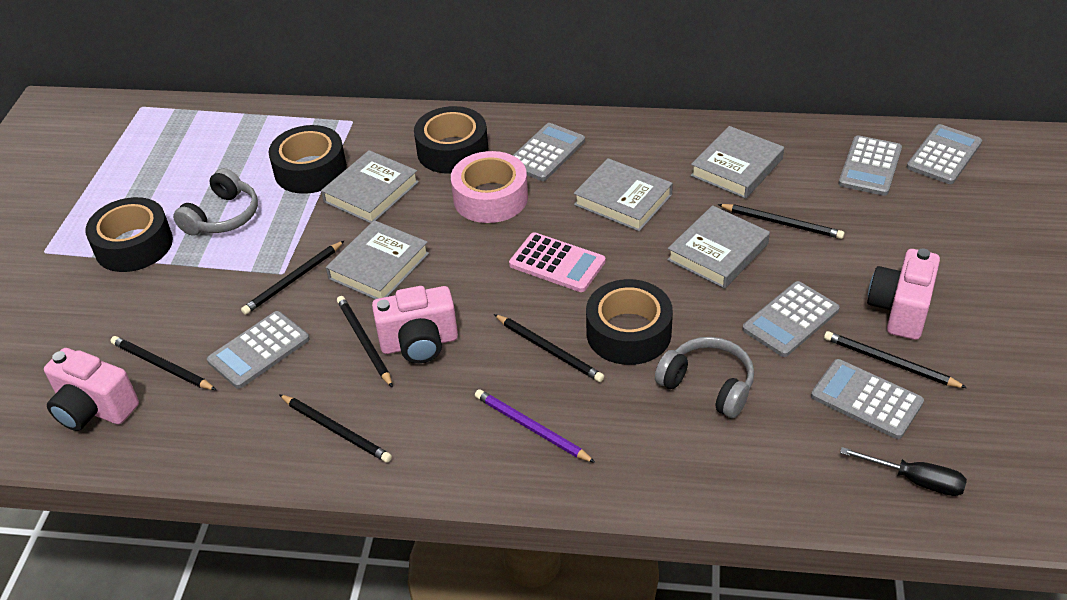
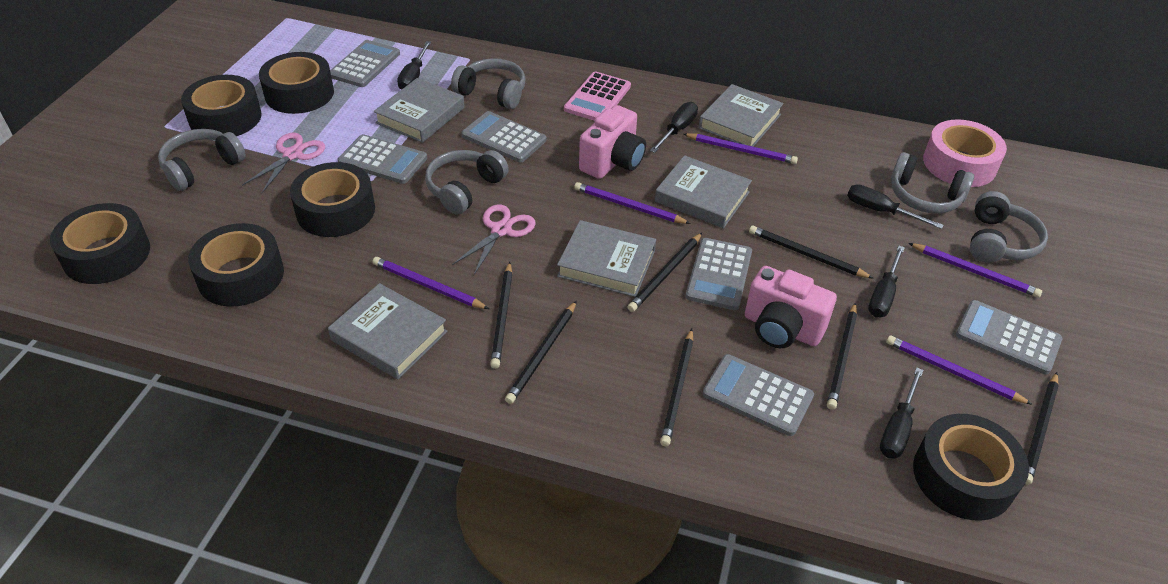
black screwdriver: 1 -> 5
black tape: 4 -> 6
grey headphones: 2 -> 5
pink camera: 3 -> 2
pink scissors: 0 -> 2
purple pencil: 1 -> 5

